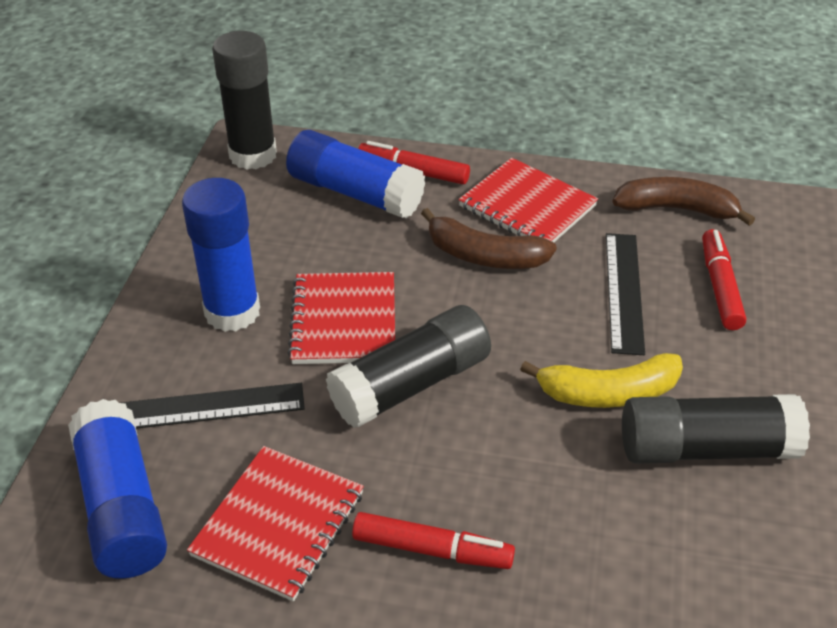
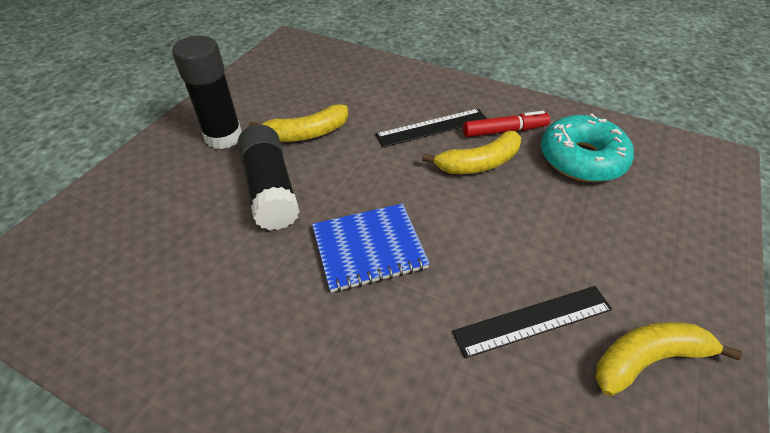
black glue stick: 3 -> 2
blue glue stick: 3 -> 0
blue notebook: 0 -> 1
brown banana: 2 -> 0
red marker: 3 -> 1
red notebook: 3 -> 0
turquoise donut: 0 -> 1
yellow banana: 1 -> 3

